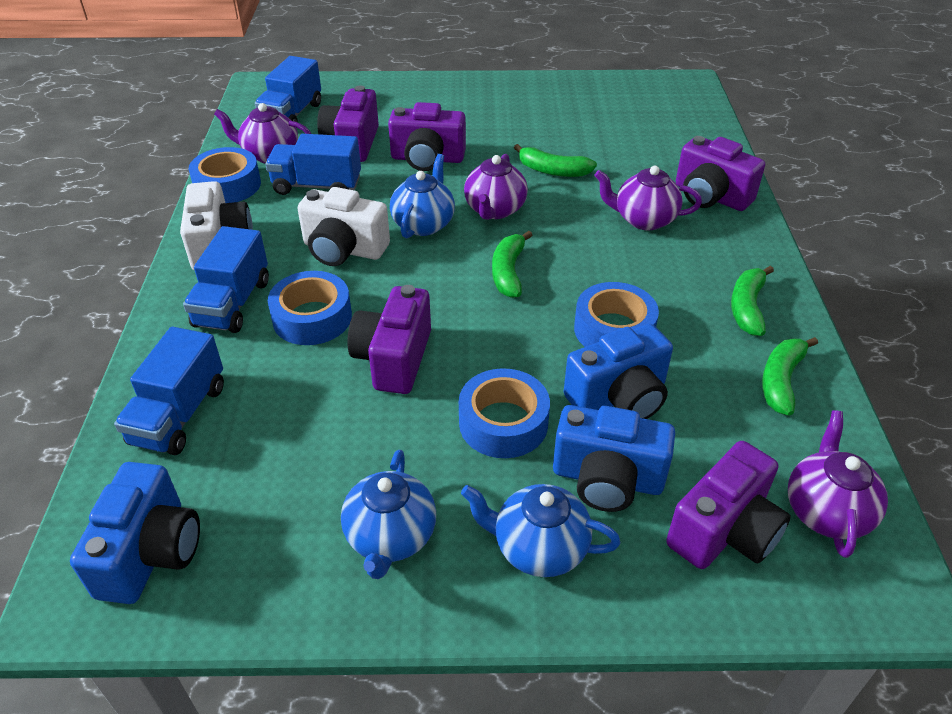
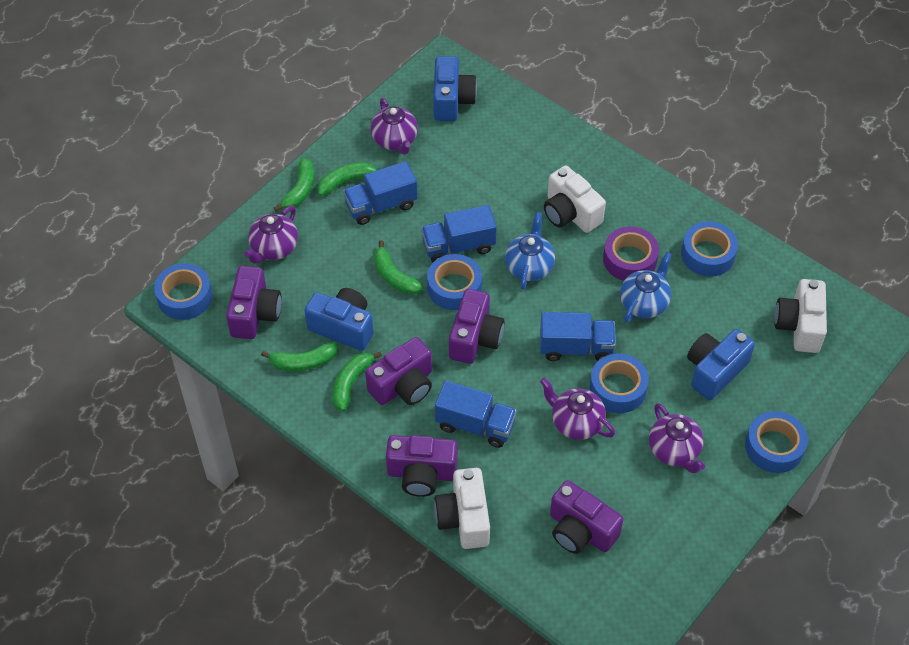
blue tape: 4 -> 5
blue teapot: 3 -> 2
green banana: 4 -> 5
purple tape: 0 -> 1
white camera: 2 -> 3

